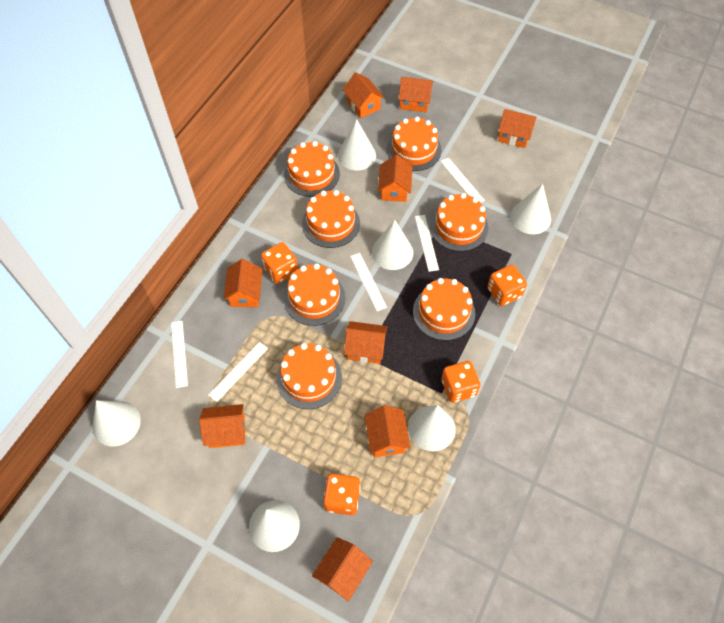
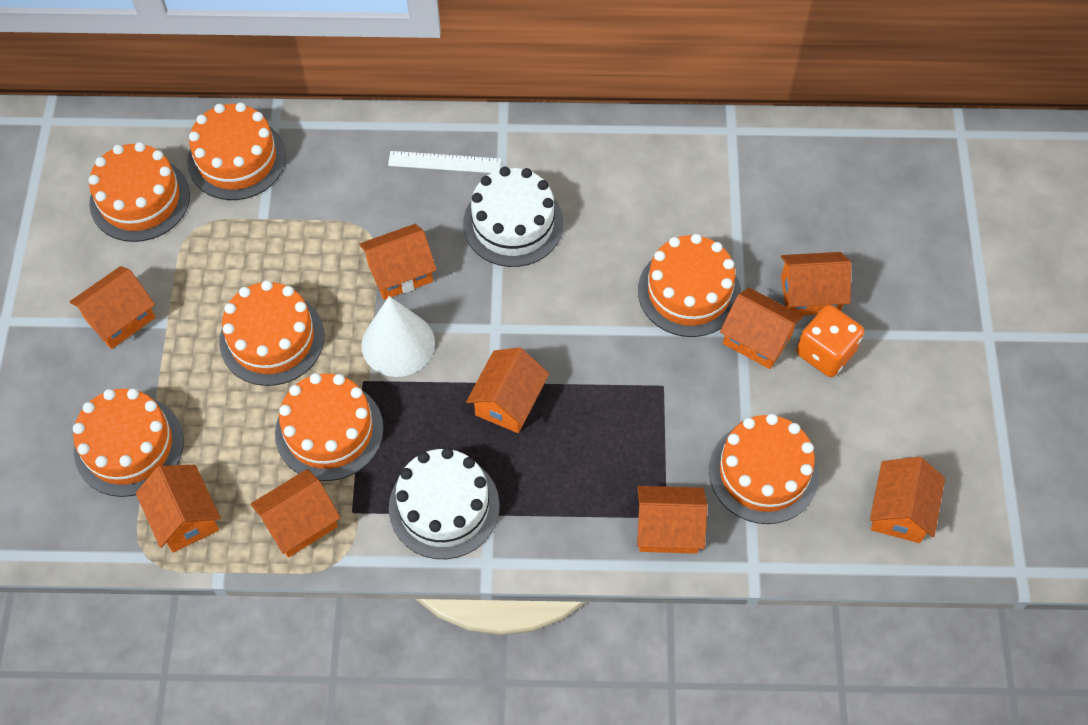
orange dice: 4 -> 1
white cake: 0 -> 2
white cone: 6 -> 1
white ruler: 5 -> 1

